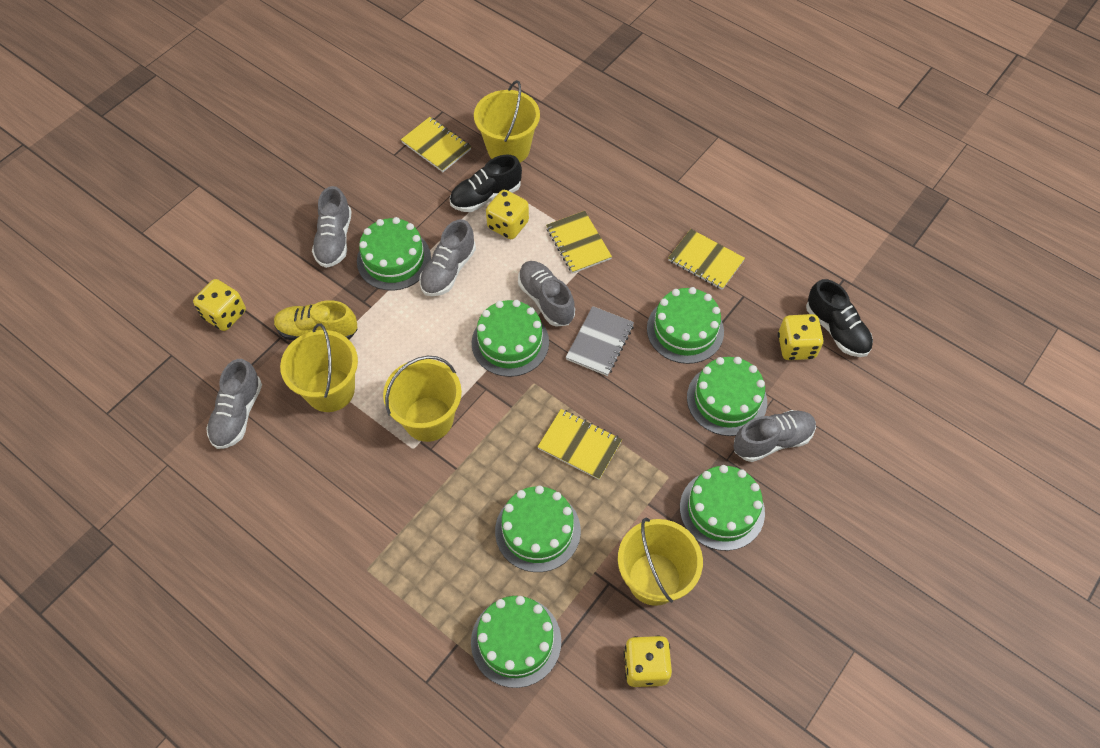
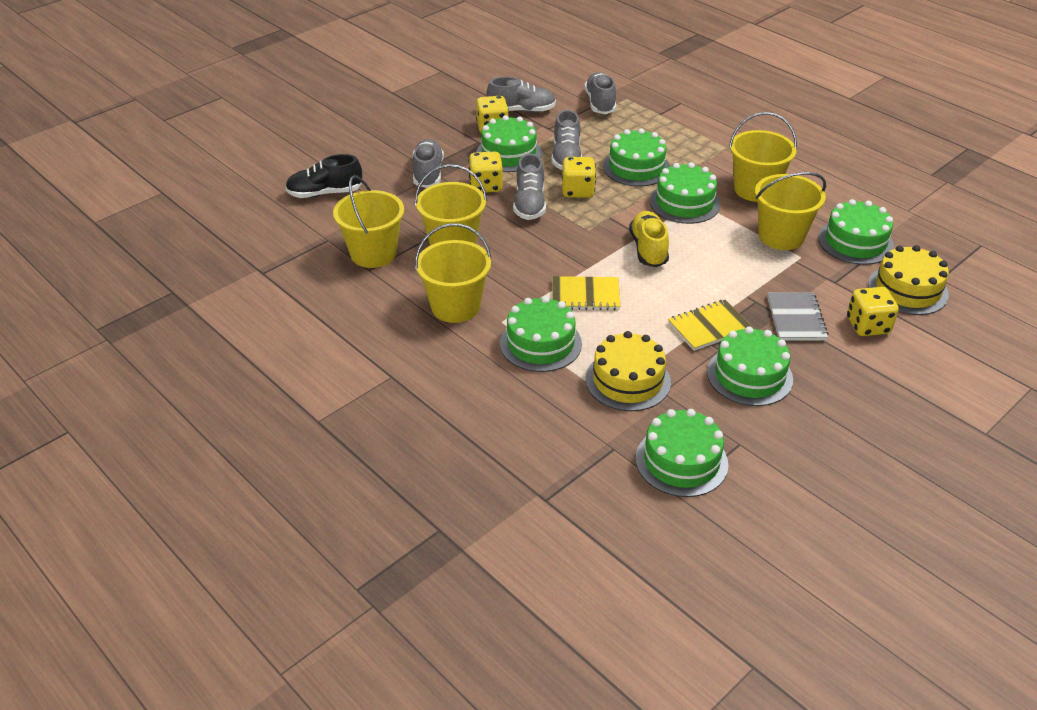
black shoe: 2 -> 1
yellow bucket: 4 -> 5
yellow cake: 0 -> 2
yellow notebook: 4 -> 2

